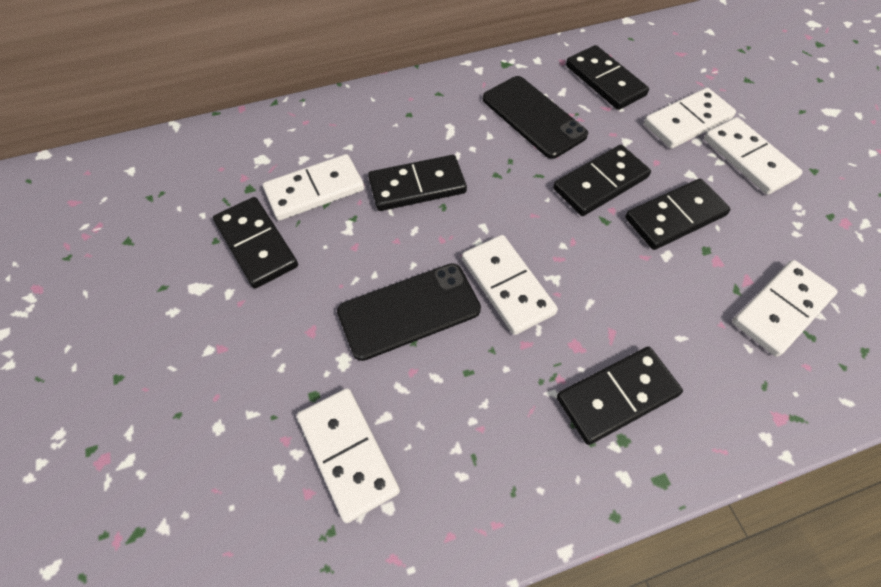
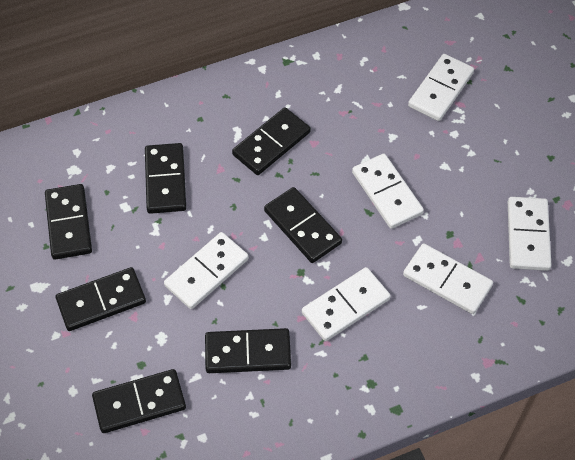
black domino: 6 -> 7
black phone: 2 -> 0

